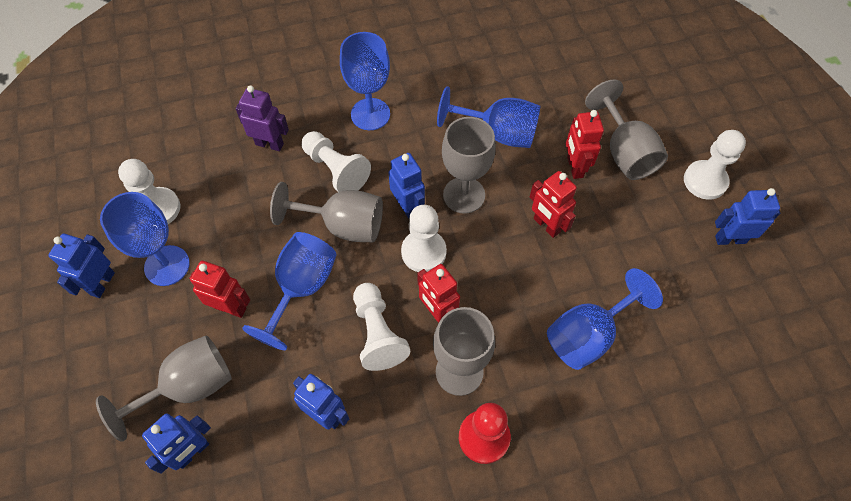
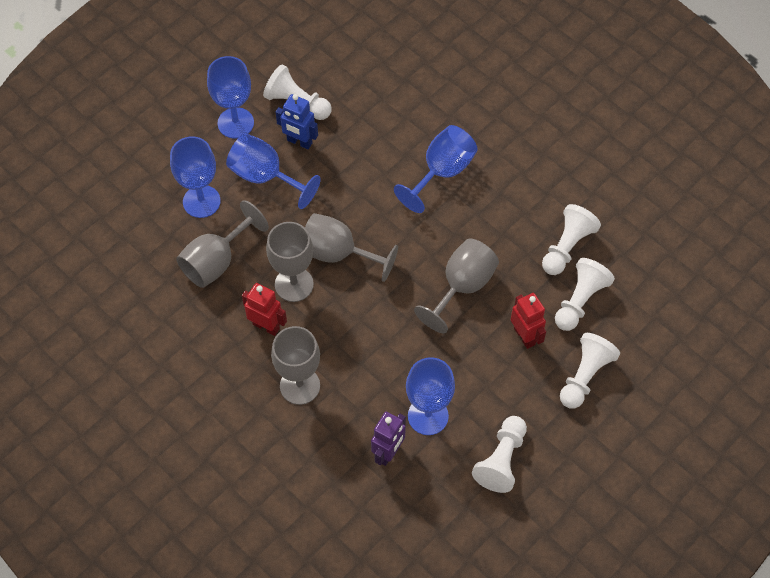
blue robot: 5 -> 1
red pawn: 1 -> 0
red robot: 4 -> 2

